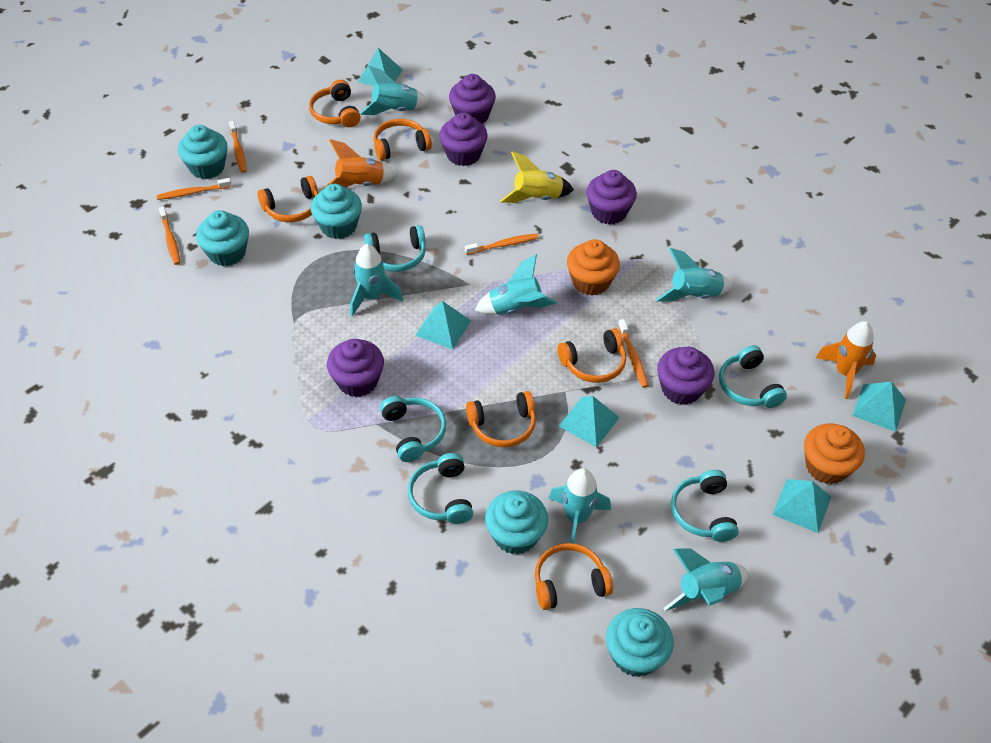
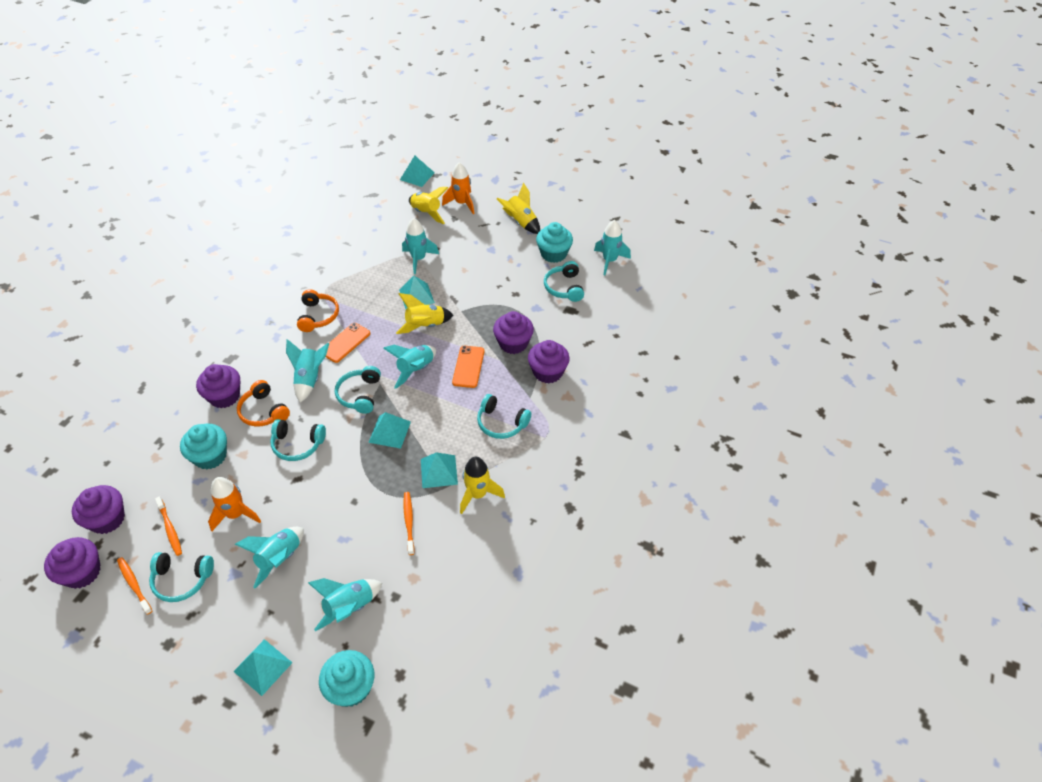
orange cupcake: 2 -> 0
orange headphones: 6 -> 2
orange phone: 0 -> 2
orange toothbrush: 5 -> 3
turquoise cupcake: 5 -> 3
yellow rocket: 1 -> 4

